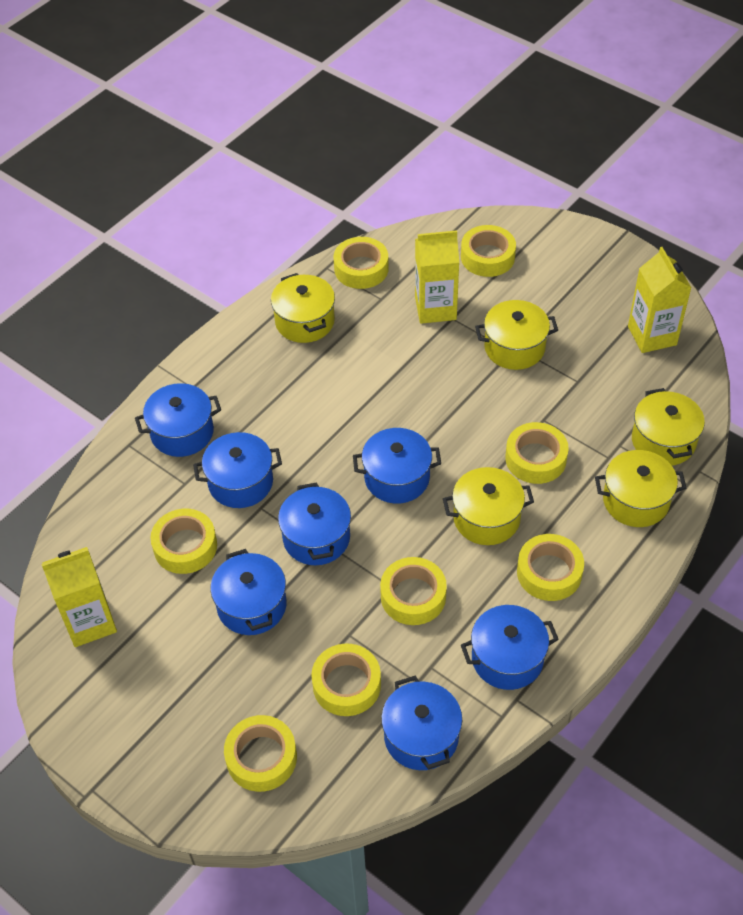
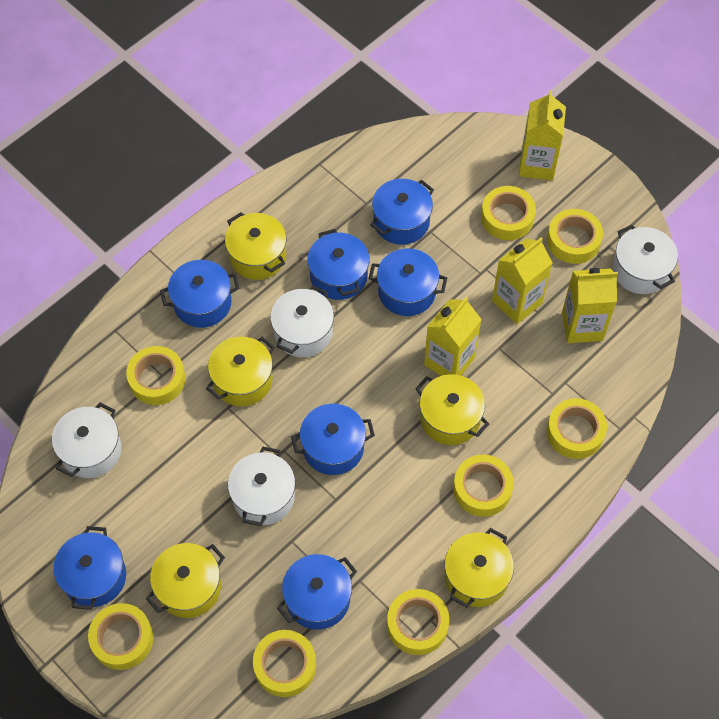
white pot: 0 -> 4
yellow carton: 3 -> 4

